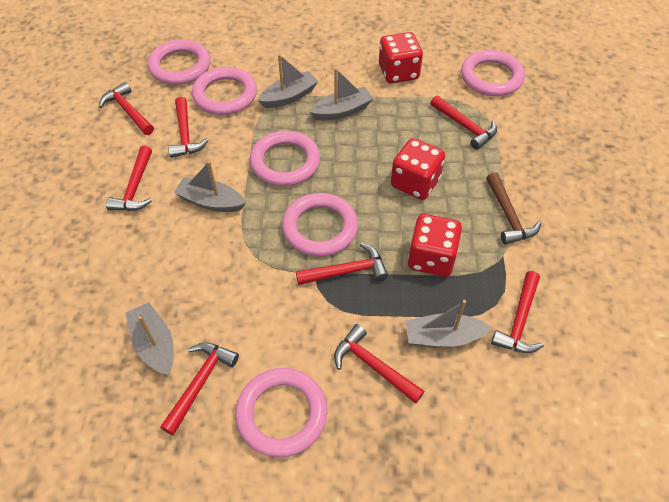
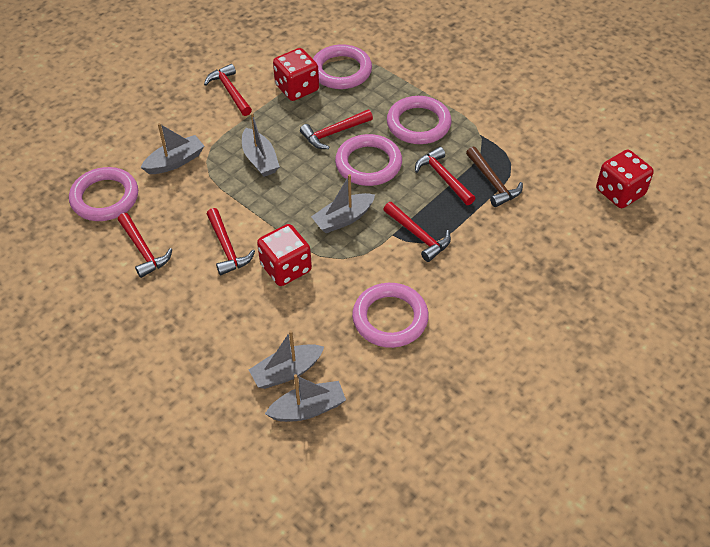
pink ring: 6 -> 5
red hammer: 8 -> 6

